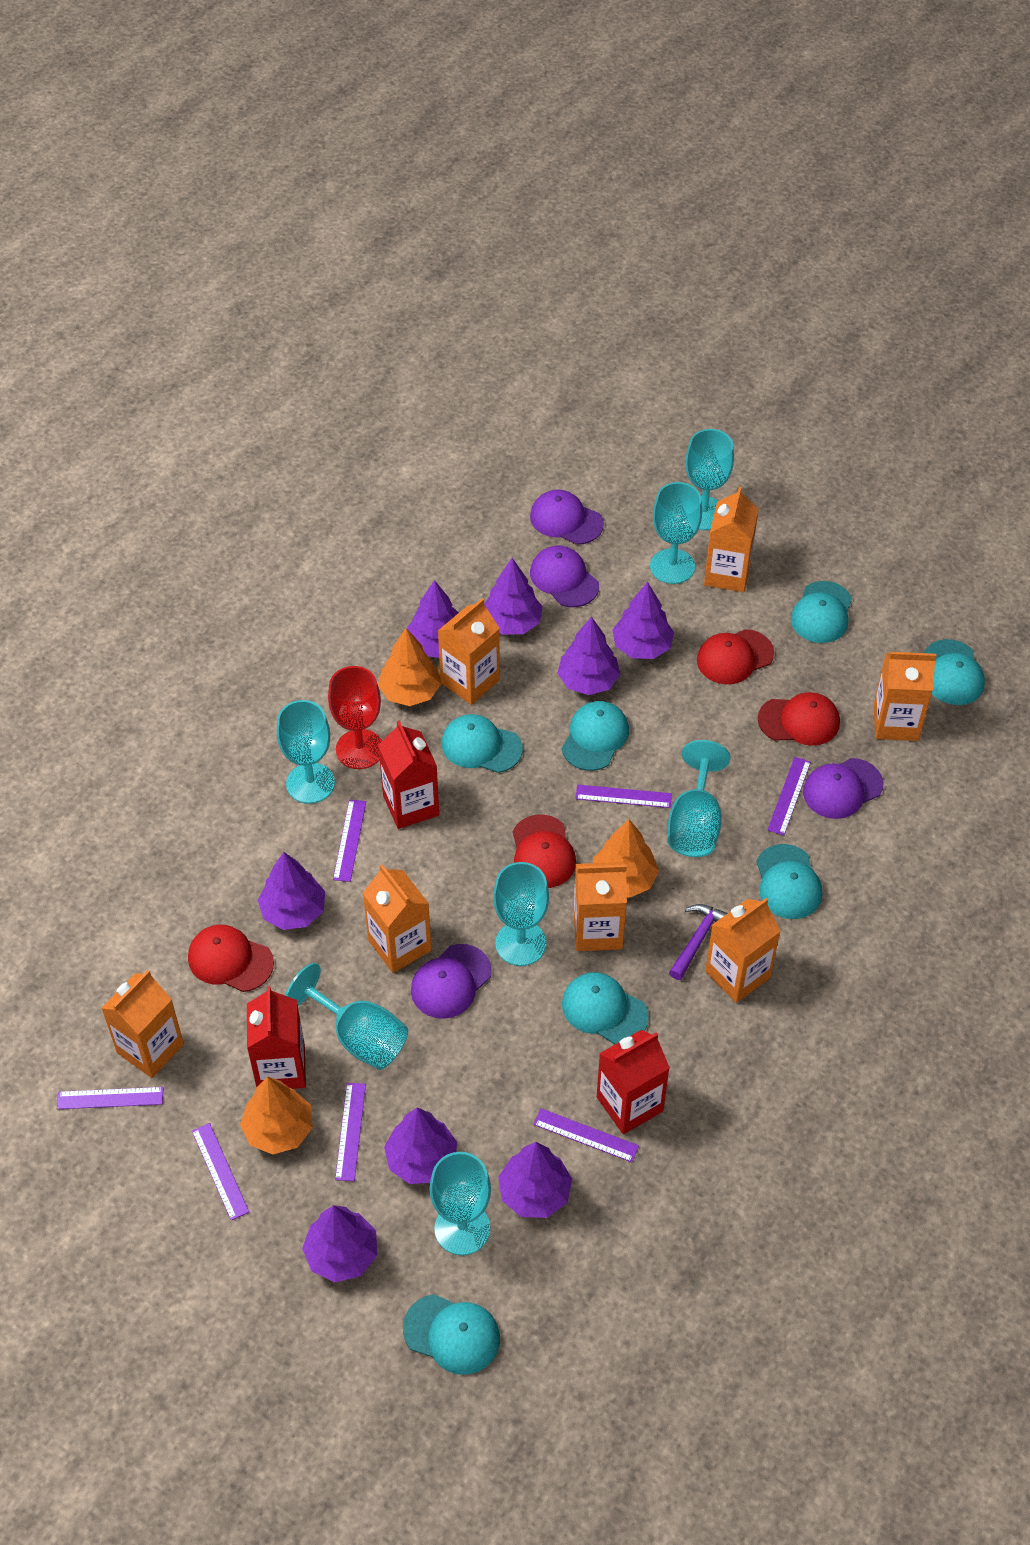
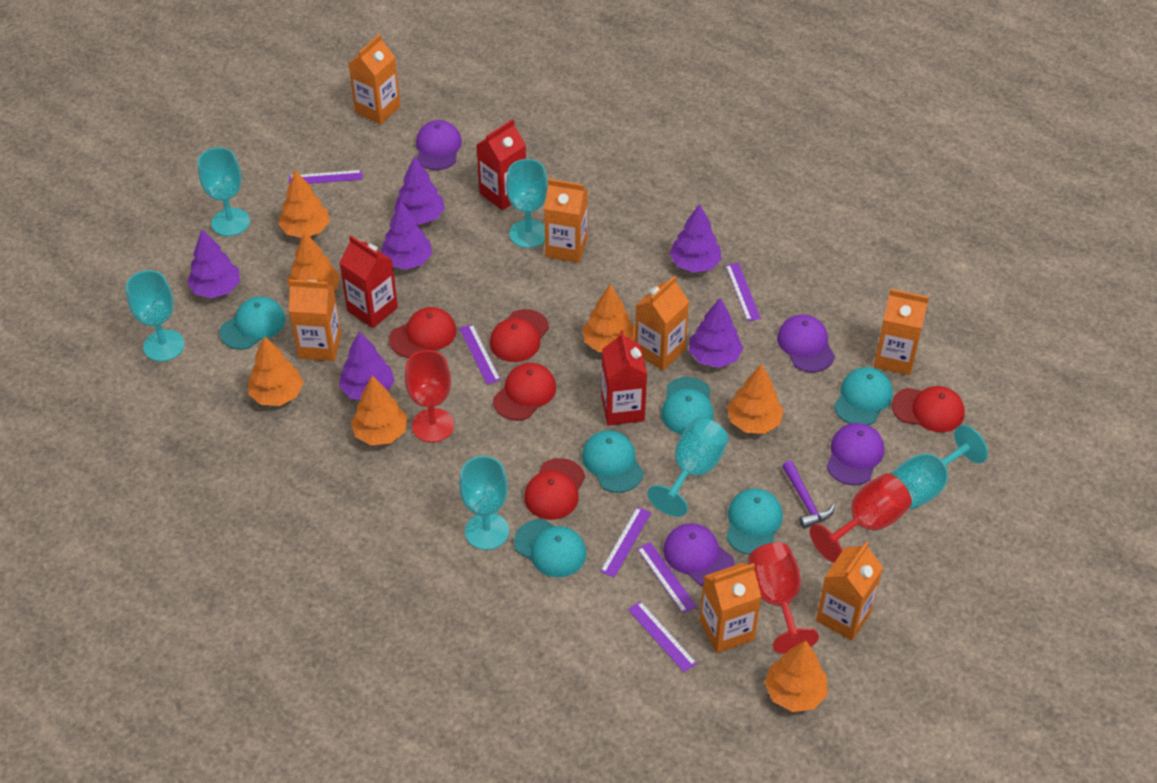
orange tree: 3 -> 7
purple ruler: 7 -> 6
purple tree: 8 -> 6
red cap: 4 -> 5
red goblet: 1 -> 3
turquoise cap: 7 -> 6
turquoise goblet: 7 -> 6

